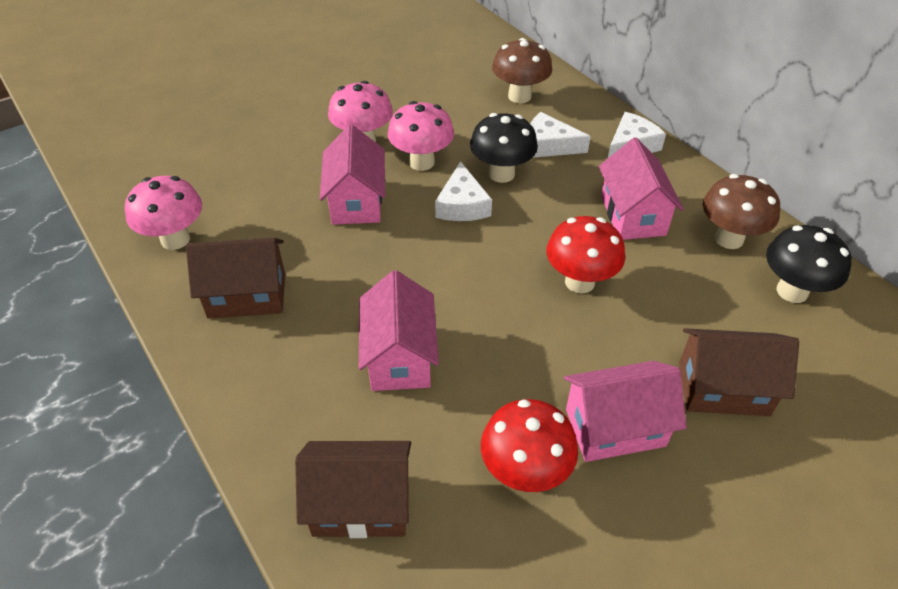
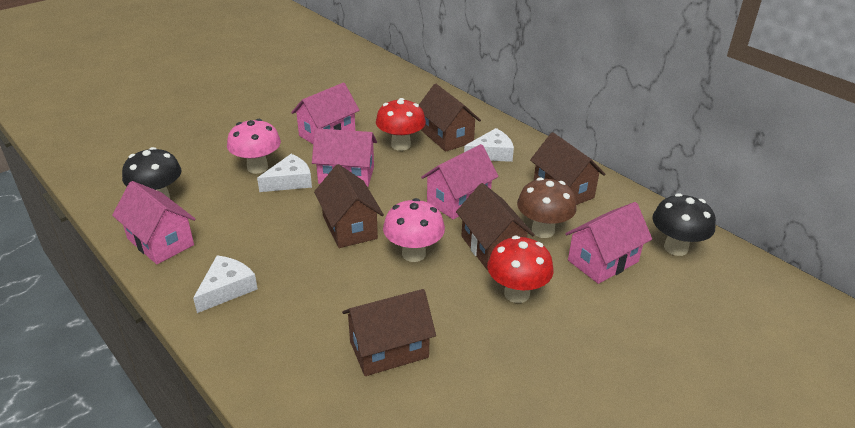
brown house: 3 -> 5
brown mushroom: 2 -> 1
pink house: 4 -> 5
pink mushroom: 3 -> 2

